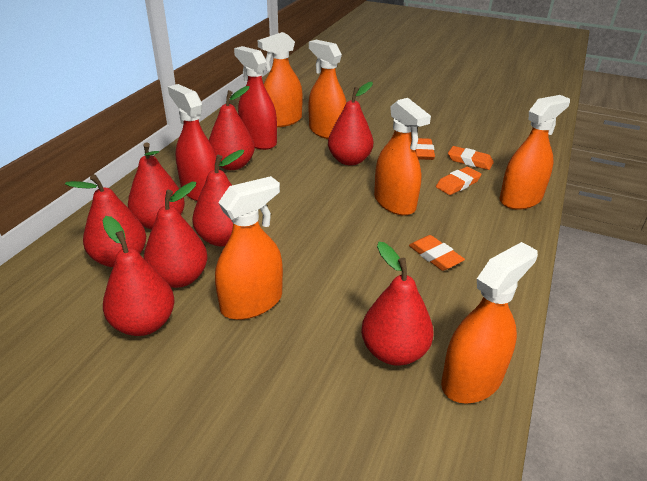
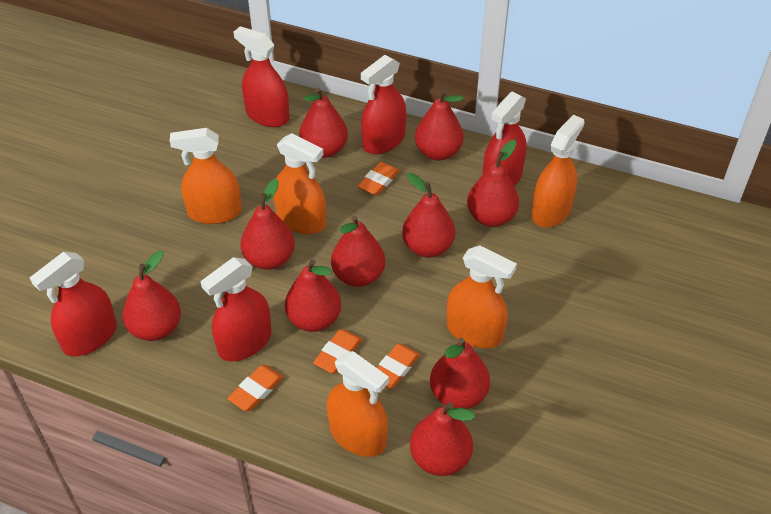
orange spray bottle: 6 -> 5
red pear: 8 -> 10
red spray bottle: 2 -> 5

